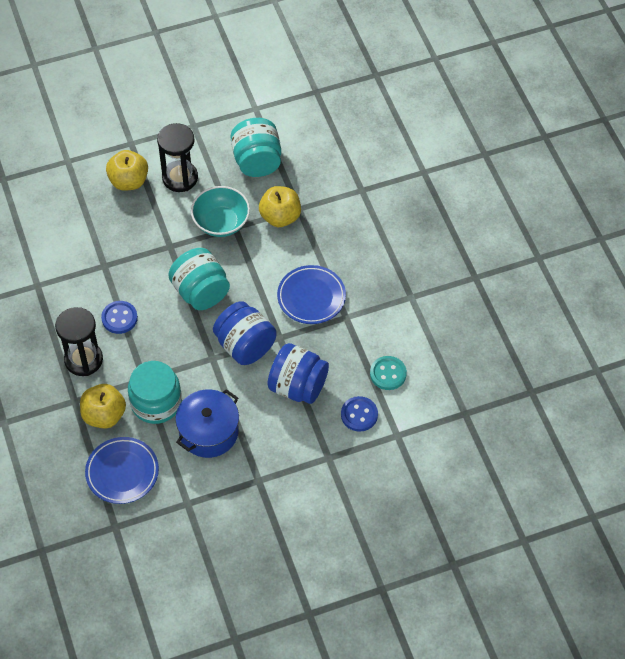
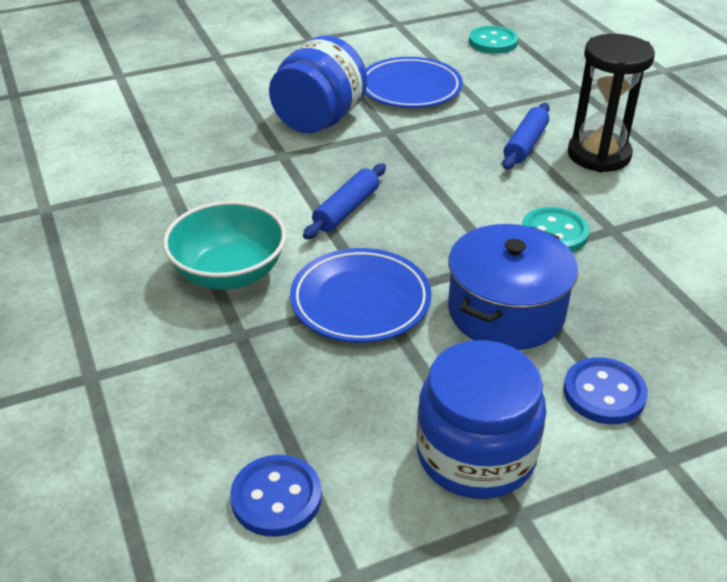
black hourglass: 2 -> 1
blue rolling pin: 0 -> 2
turquoise button: 1 -> 2
turquoise jar: 3 -> 0
yellow apple: 3 -> 0

